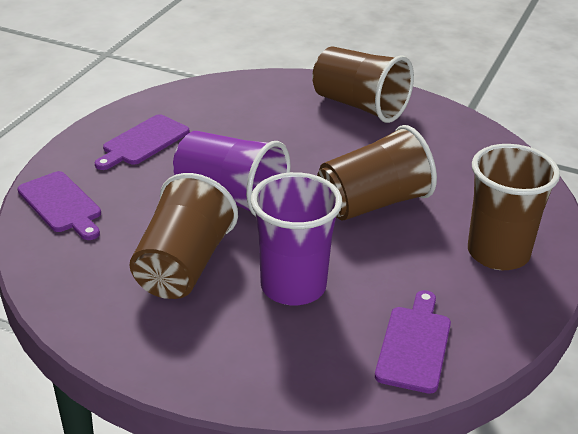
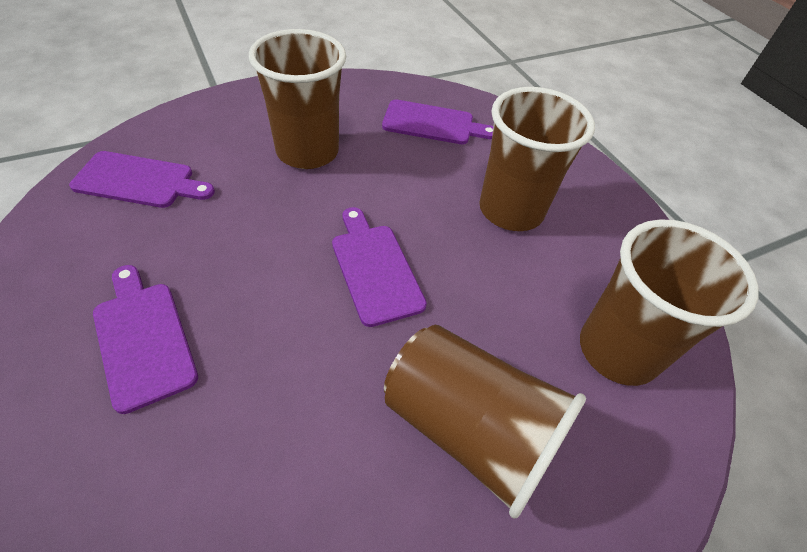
purple cup: 2 -> 0
purple cutting board: 3 -> 4

